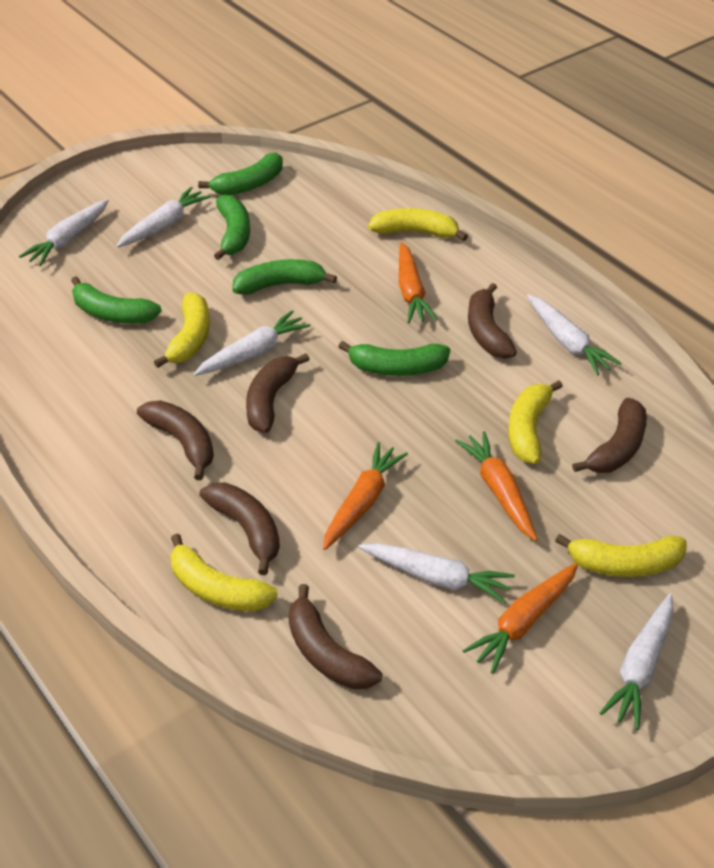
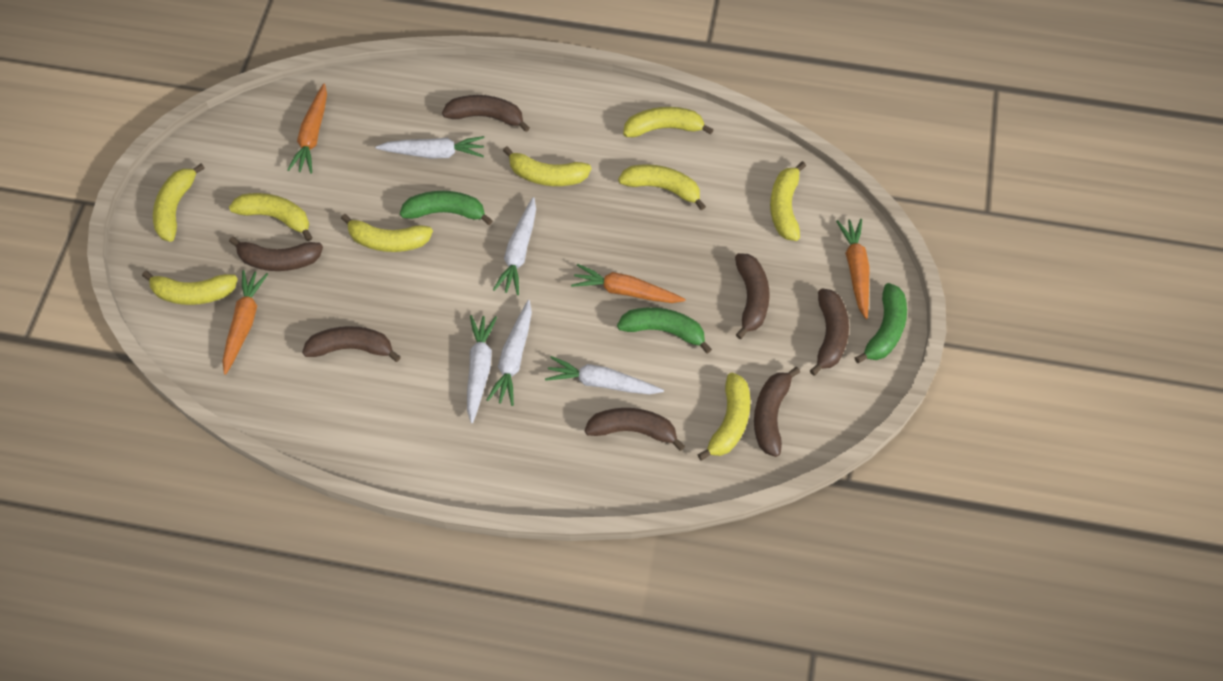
brown banana: 6 -> 7
green banana: 5 -> 3
white carrot: 6 -> 5
yellow banana: 5 -> 9

